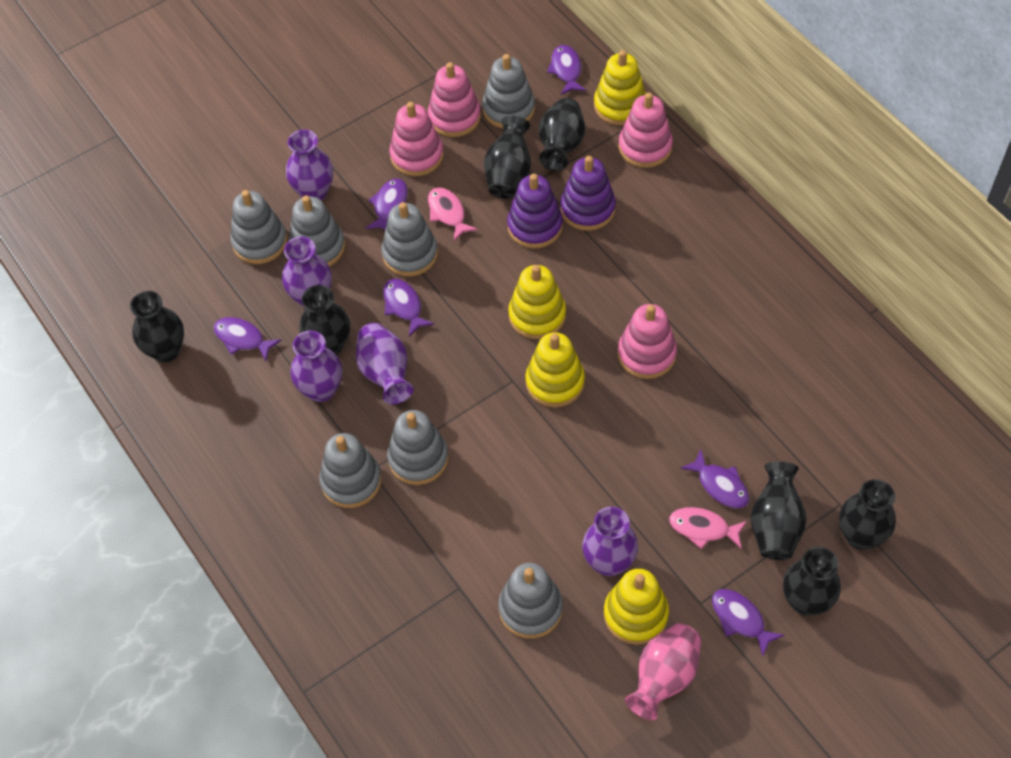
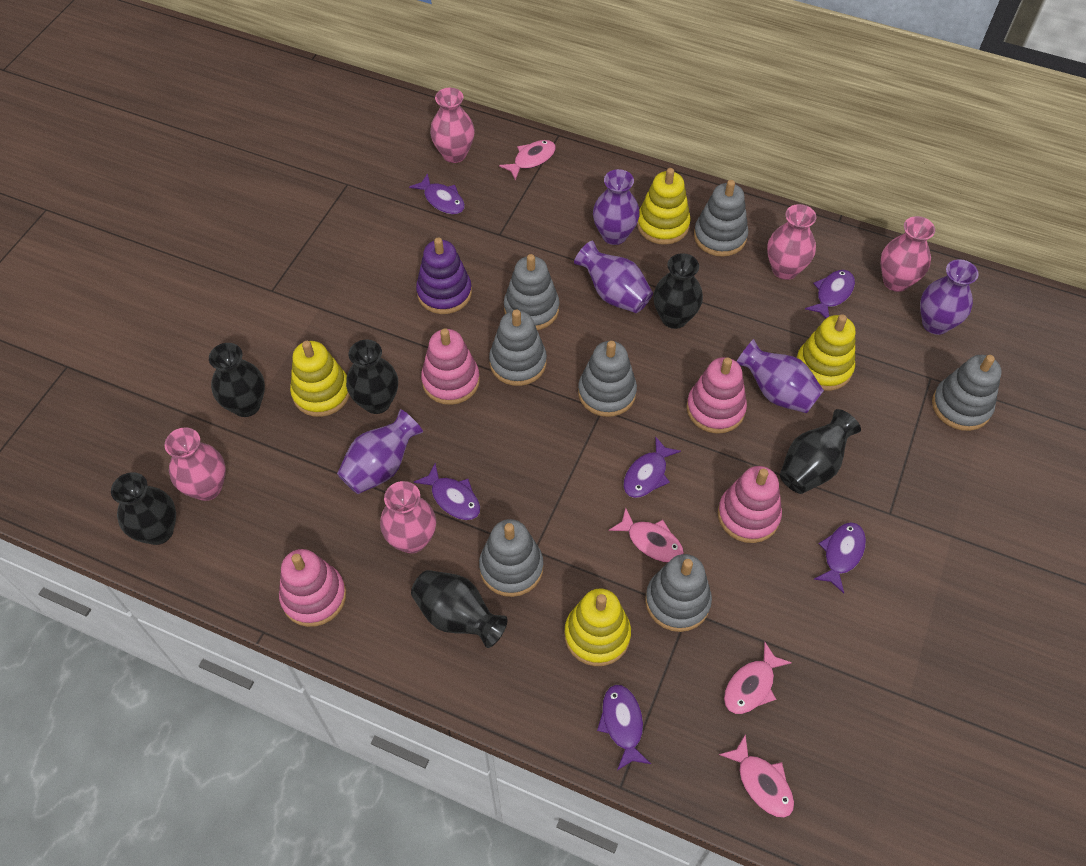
black vase: 7 -> 6
pink fish: 2 -> 4
pink vase: 1 -> 5
purple stacking toy: 2 -> 1

